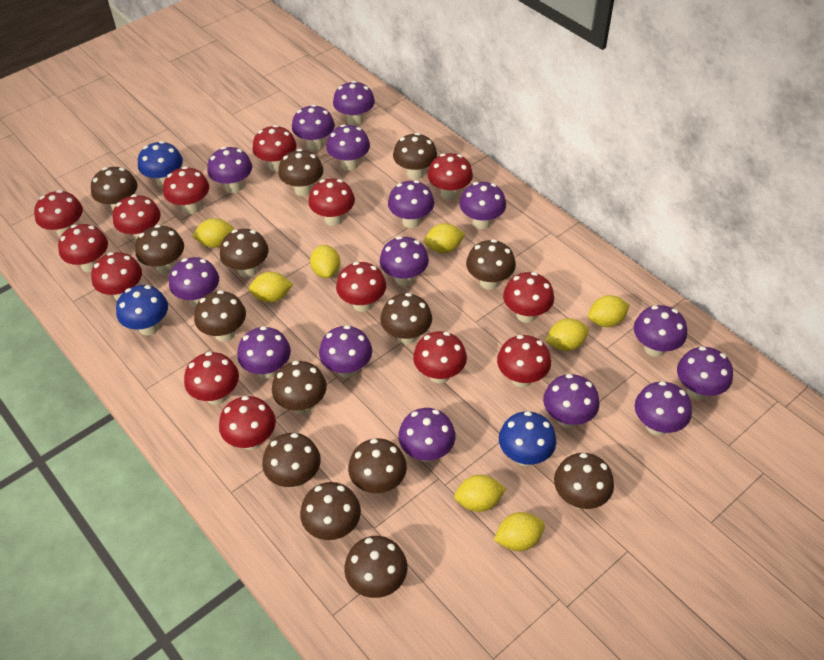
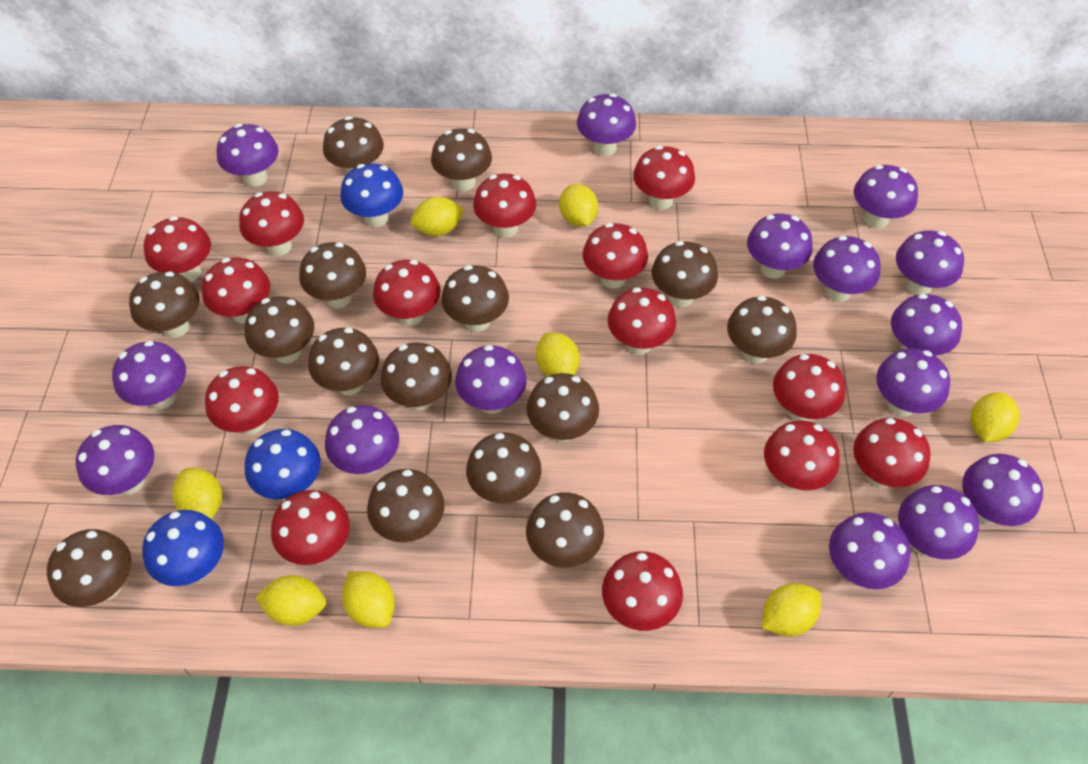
brown mushroom: 14 -> 15

